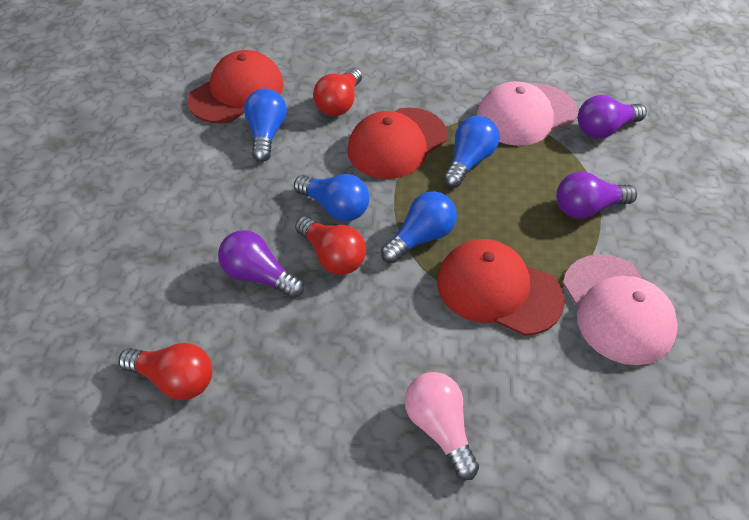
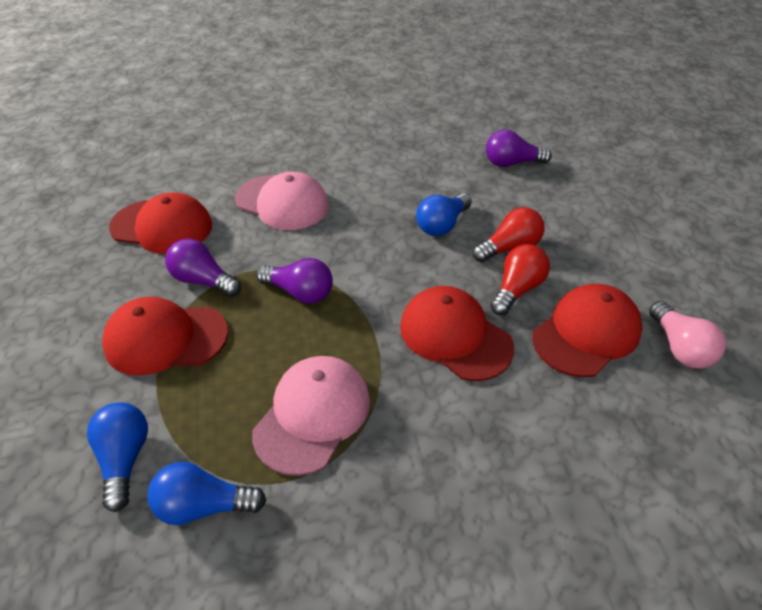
blue light bulb: 4 -> 3
red cap: 3 -> 4
red light bulb: 3 -> 2

